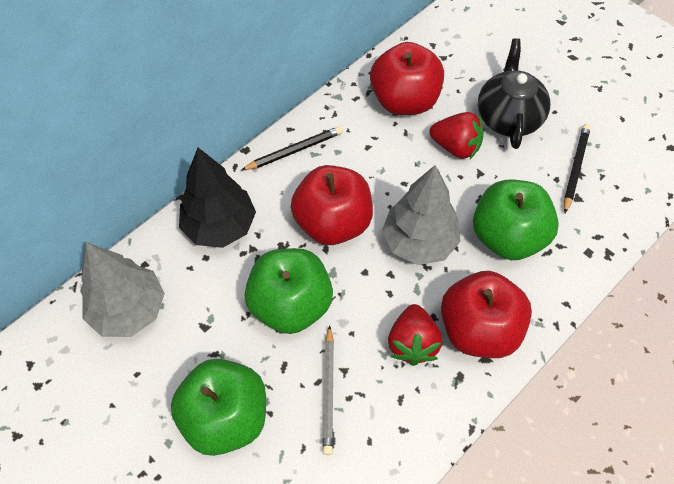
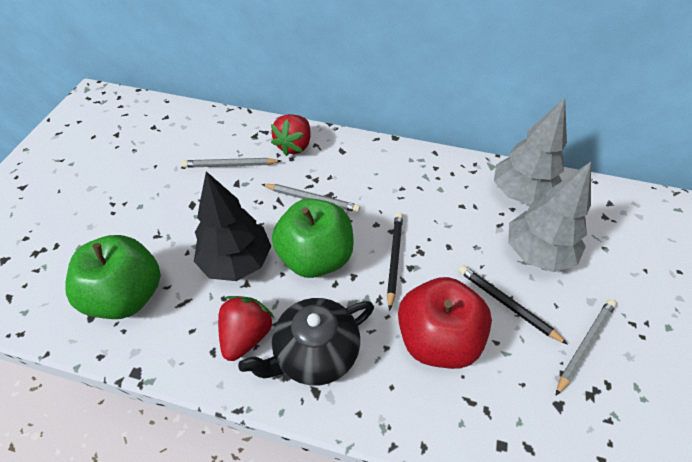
green apple: 3 -> 2
grey pencil: 1 -> 3
red apple: 3 -> 1

